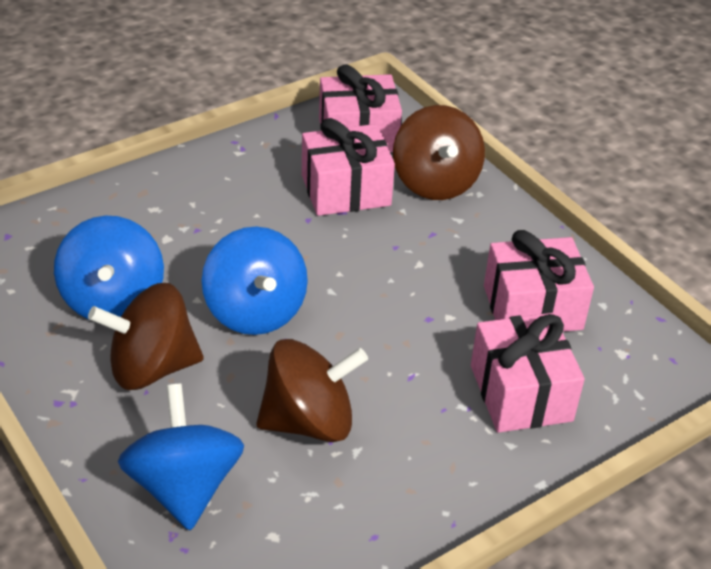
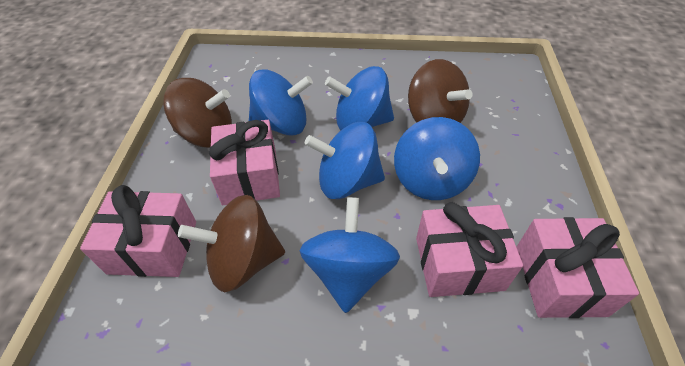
blue spinning top: 3 -> 5

